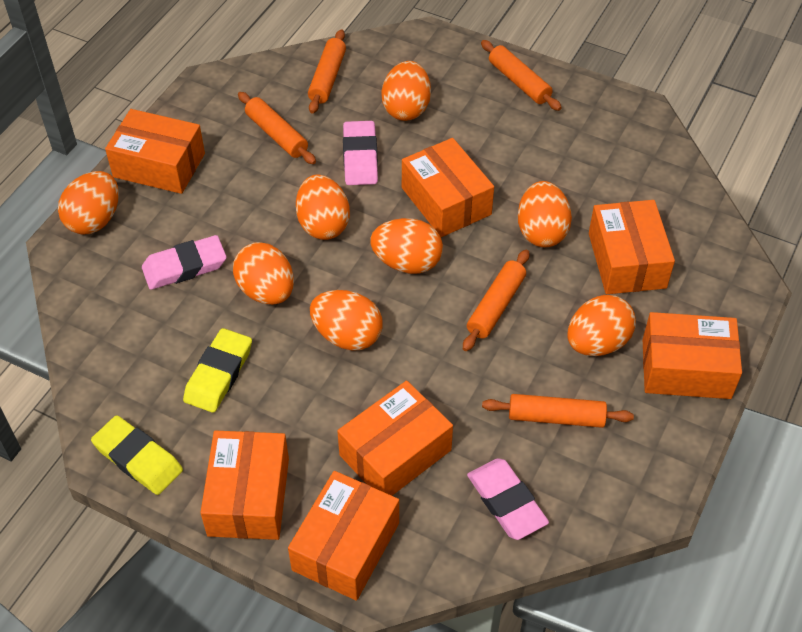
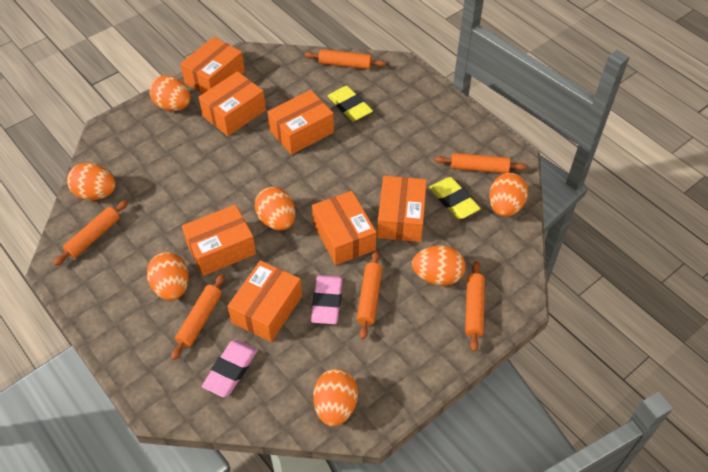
orange egg: 8 -> 7
orange rolling pin: 5 -> 6
pink eraser: 3 -> 2

